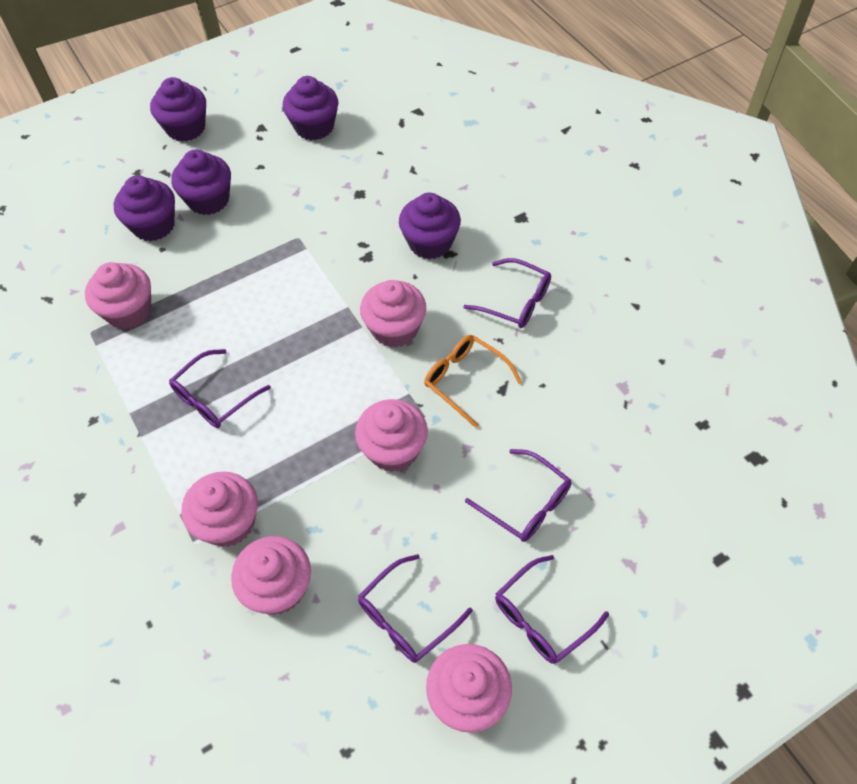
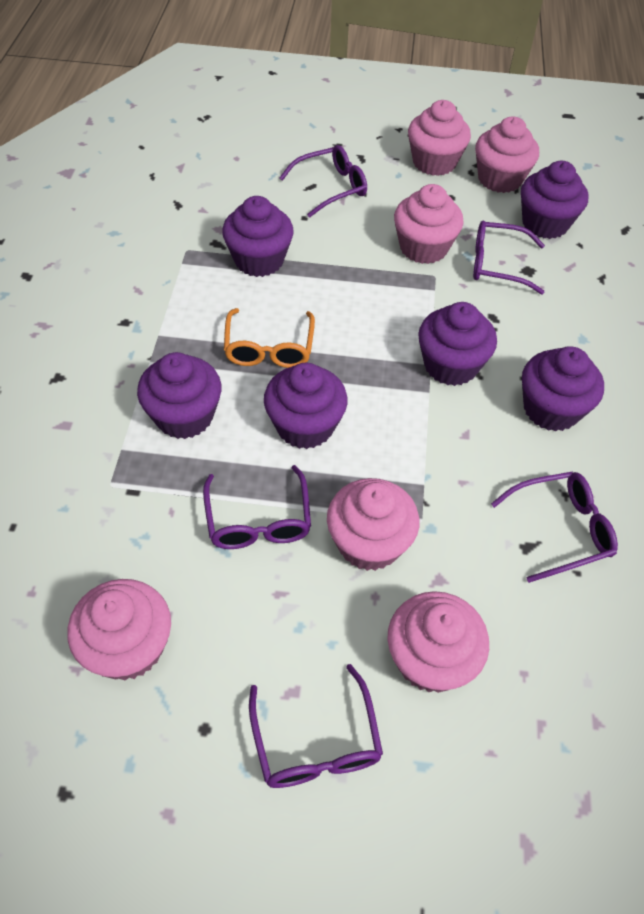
purple cupcake: 5 -> 6

